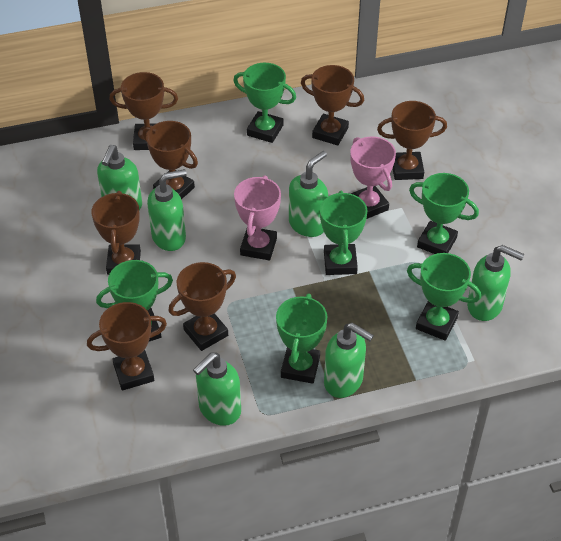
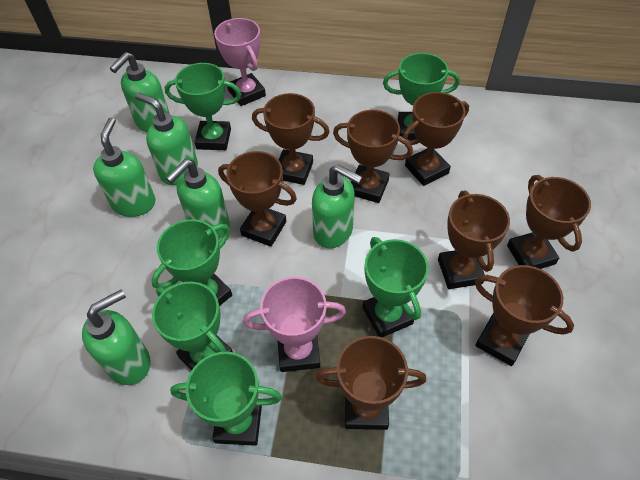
brown trophy: 7 -> 8

